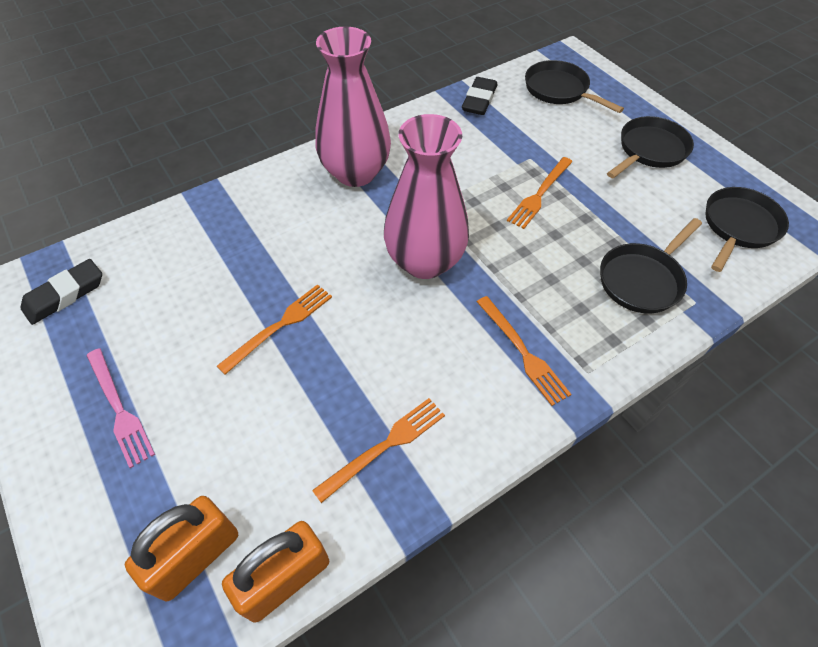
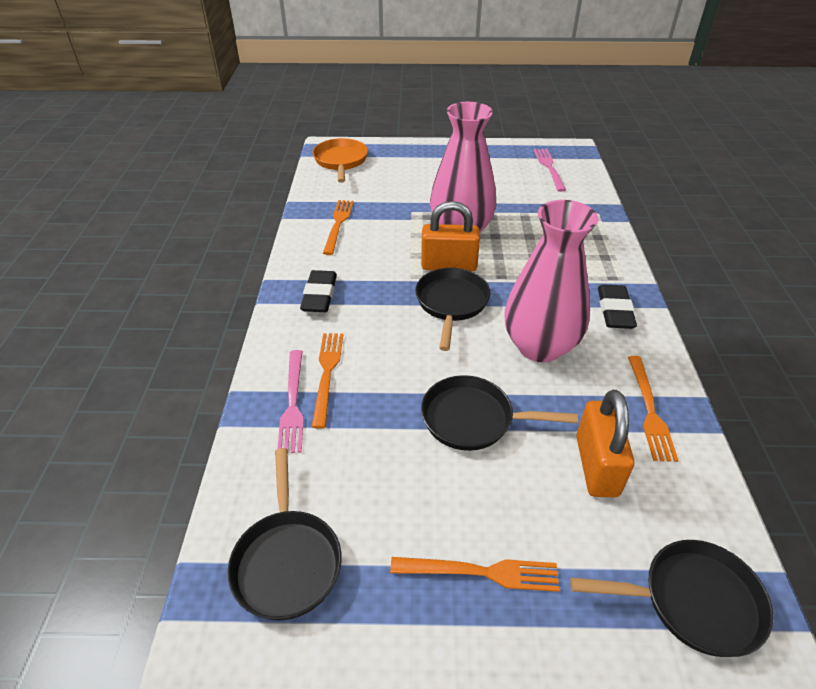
orange pan: 0 -> 1
pink fork: 1 -> 2

